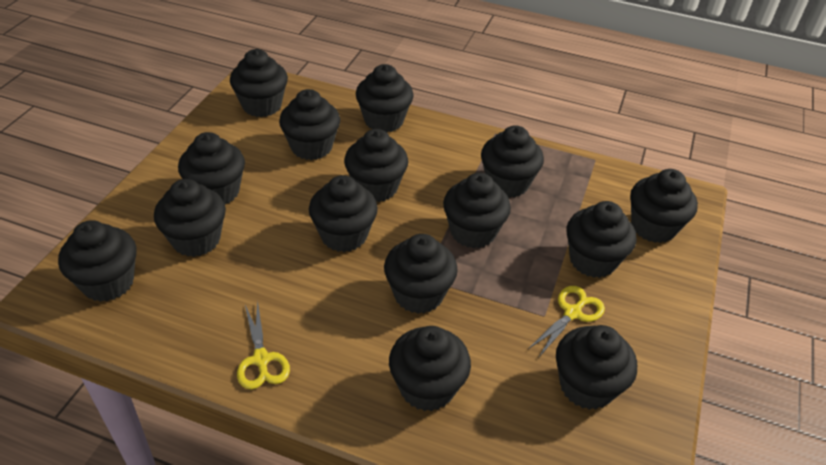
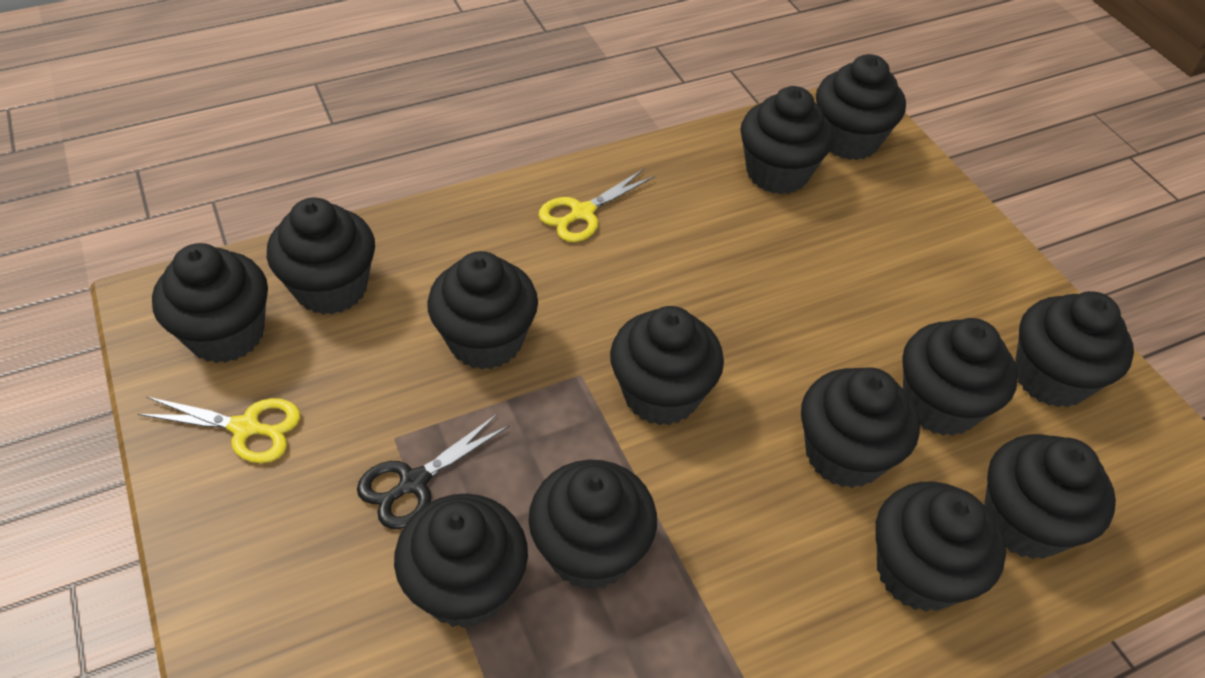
black cupcake: 15 -> 13
black scissors: 0 -> 1

